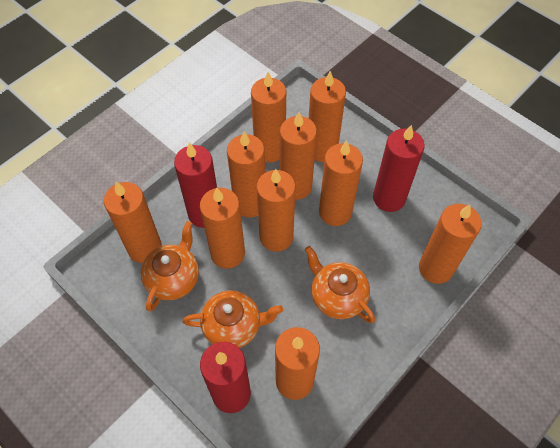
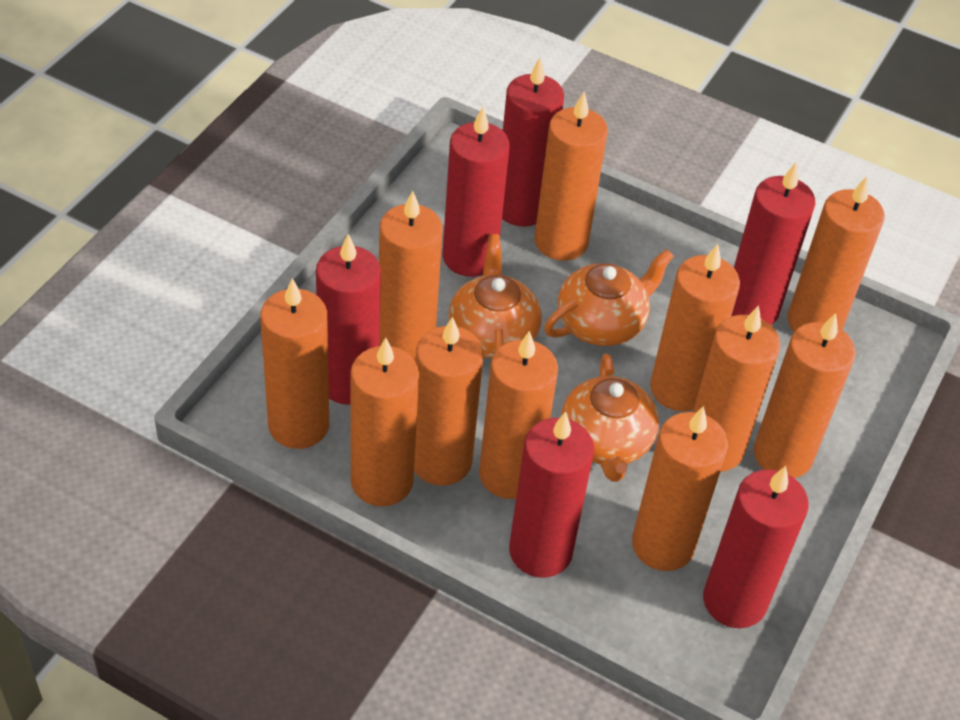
orange candle: 10 -> 11
red candle: 3 -> 6

